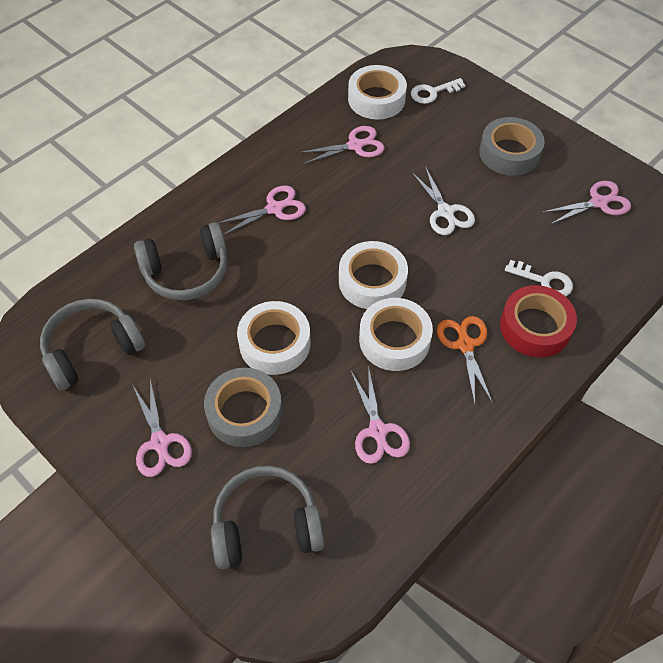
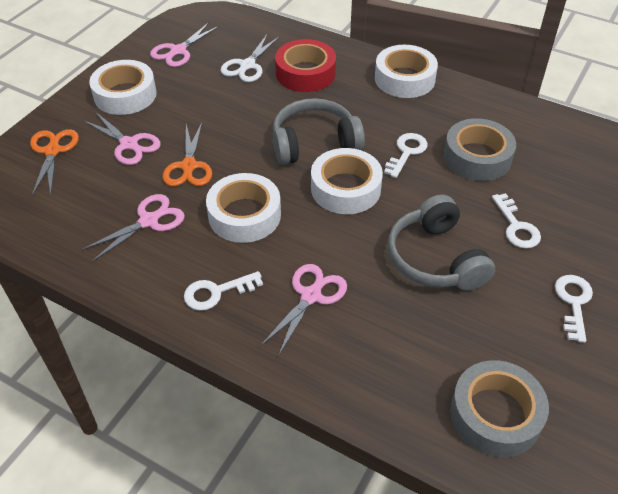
grey headphones: 3 -> 2
orange scissors: 1 -> 2
pink scissors: 5 -> 4
white key: 2 -> 4

